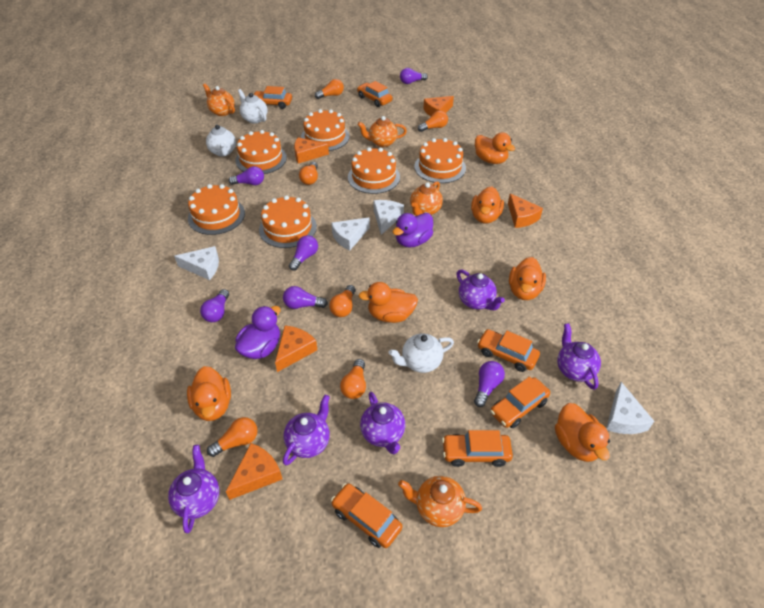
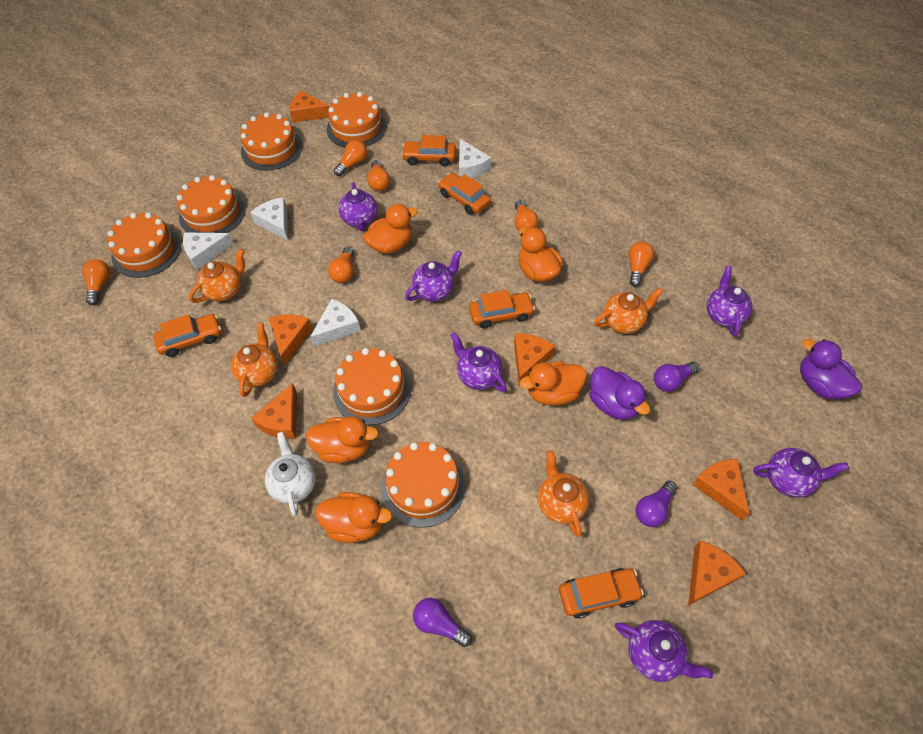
orange car: 6 -> 5
orange cheese: 5 -> 6
orange duck: 6 -> 5
purple light bulb: 6 -> 3
purple teapot: 5 -> 6
white teapot: 3 -> 1

